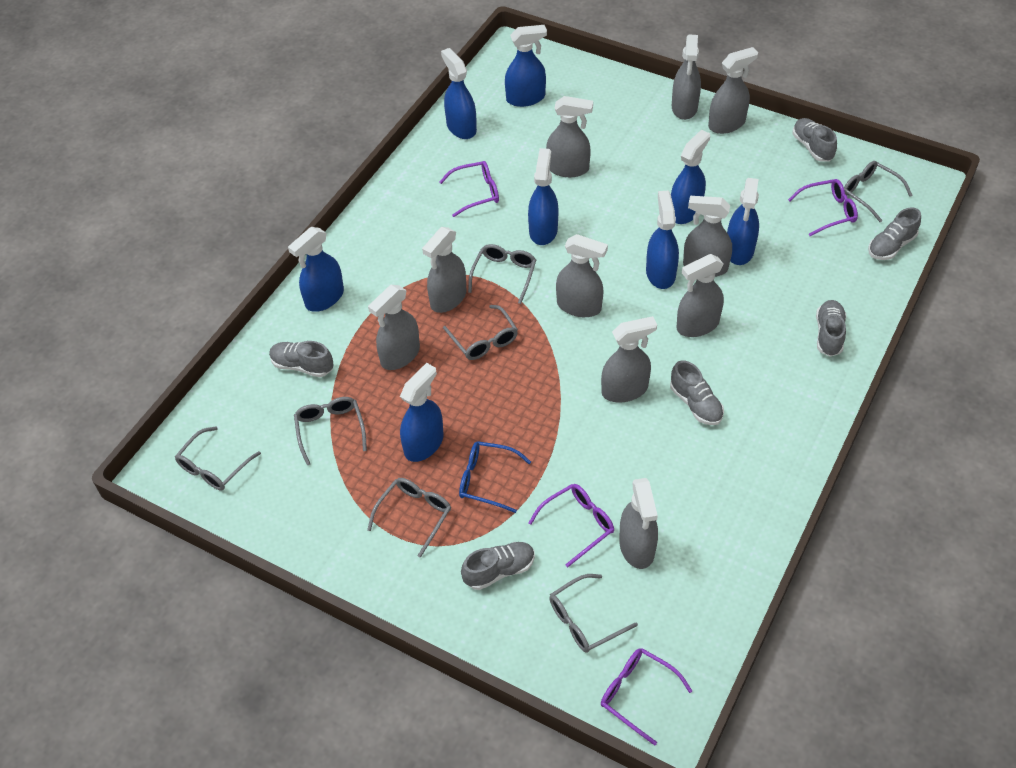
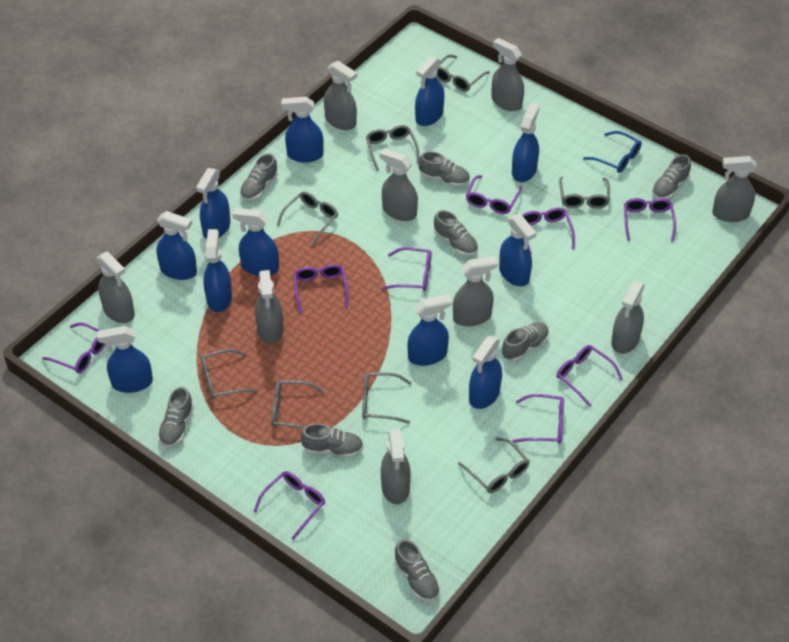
blue spray bottle: 8 -> 11
grey glasses: 7 -> 8
grey shoe: 6 -> 8
grey spray bottle: 10 -> 9
purple glasses: 4 -> 9

